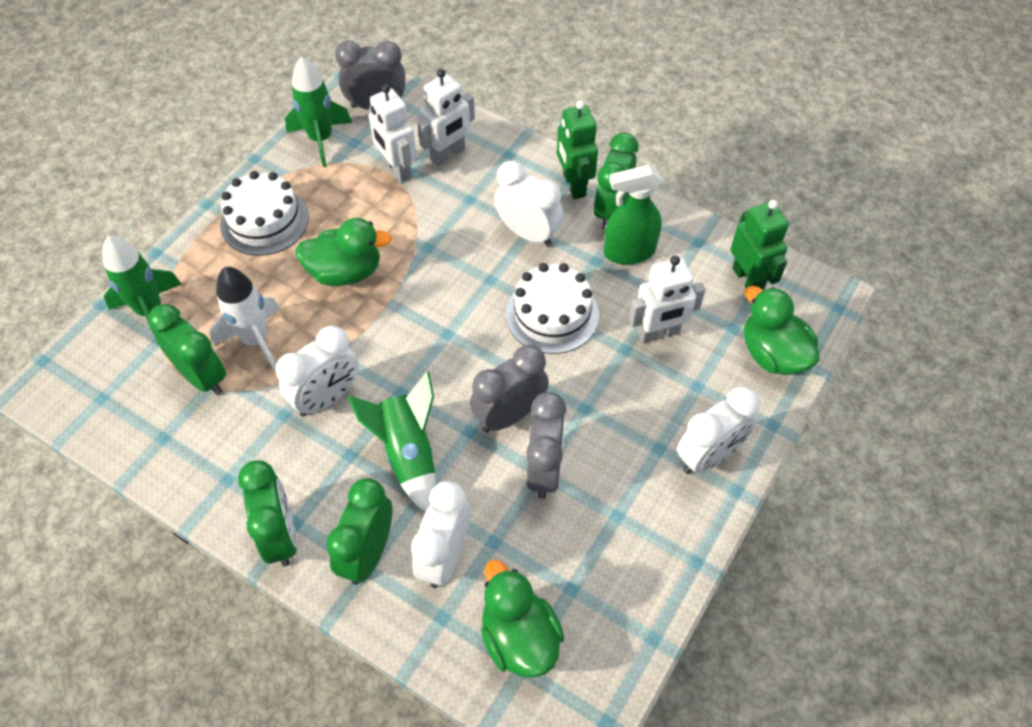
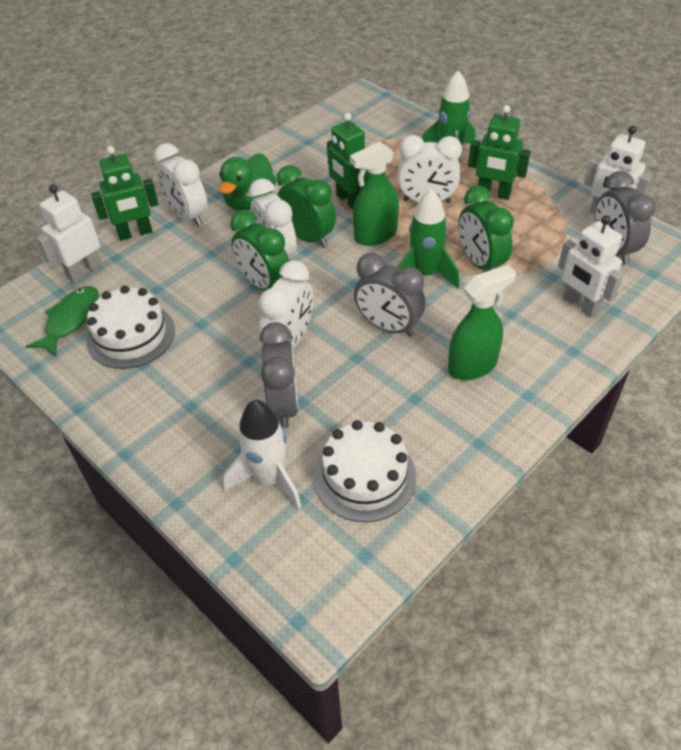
green clock: 4 -> 3
green duck: 3 -> 1
green fish: 0 -> 1
green robot: 2 -> 3
green rocket: 3 -> 2
green spray bottle: 1 -> 2

